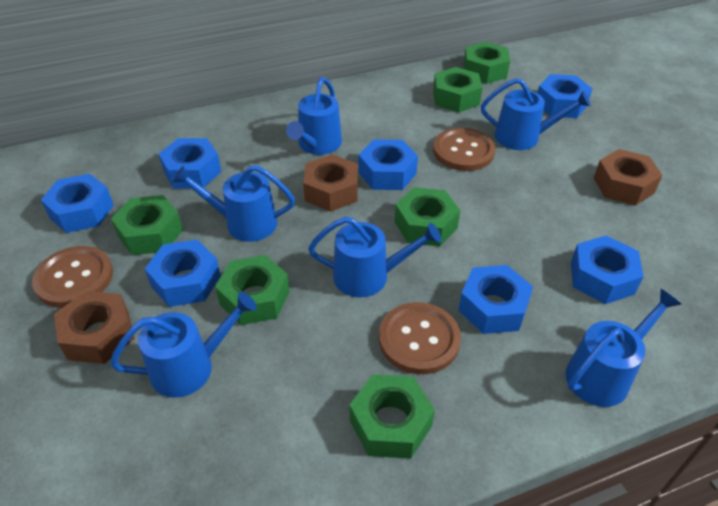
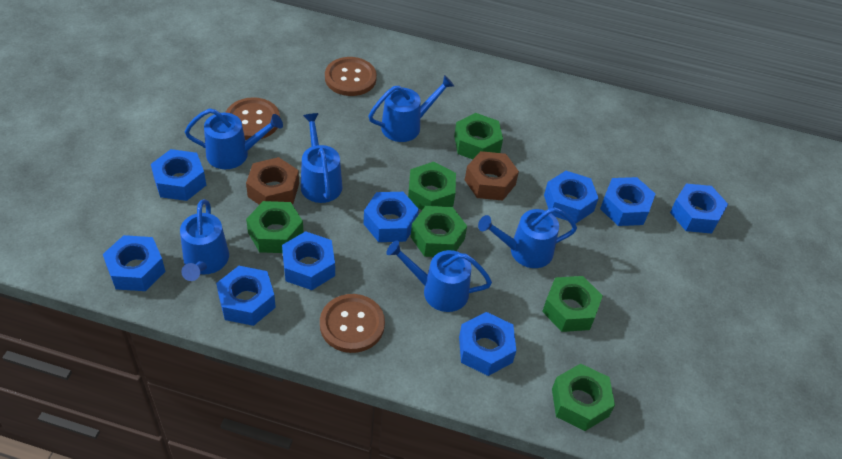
blue nut: 7 -> 9
brown nut: 3 -> 2

